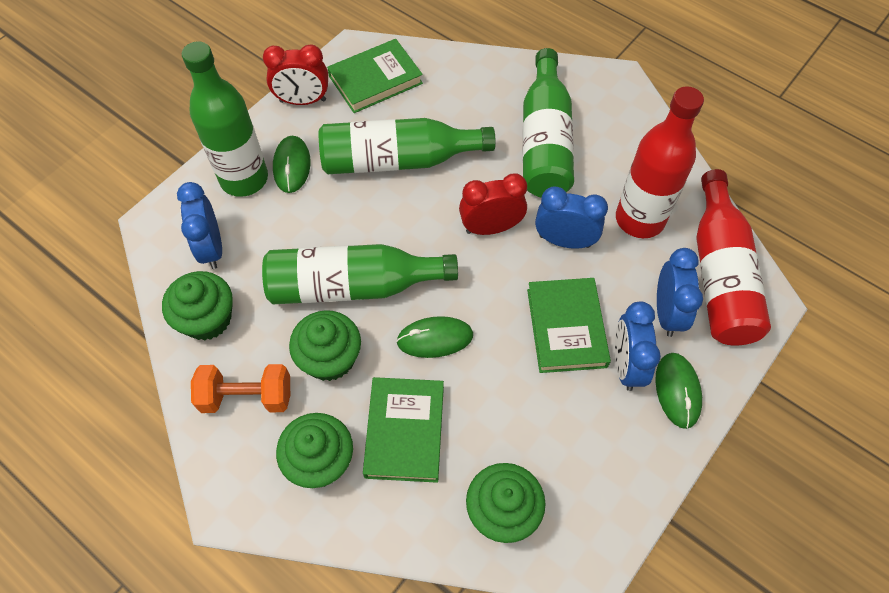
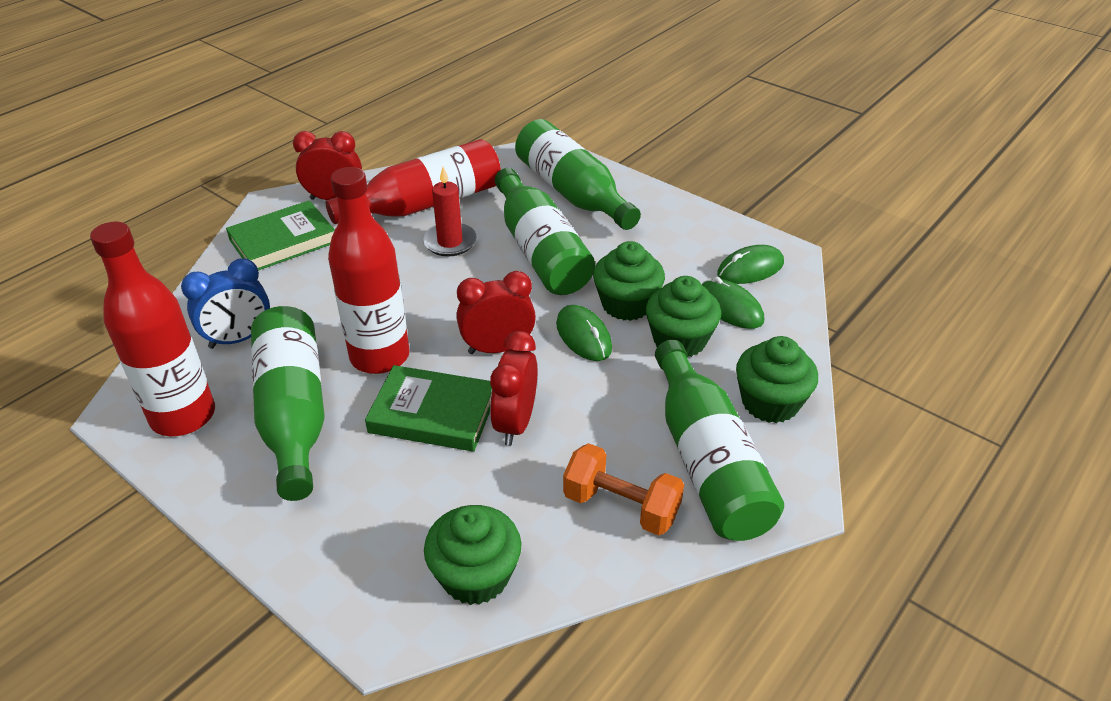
blue clock: 4 -> 1
green book: 3 -> 2
red bottle: 2 -> 3
red candle: 0 -> 1
red clock: 2 -> 3

